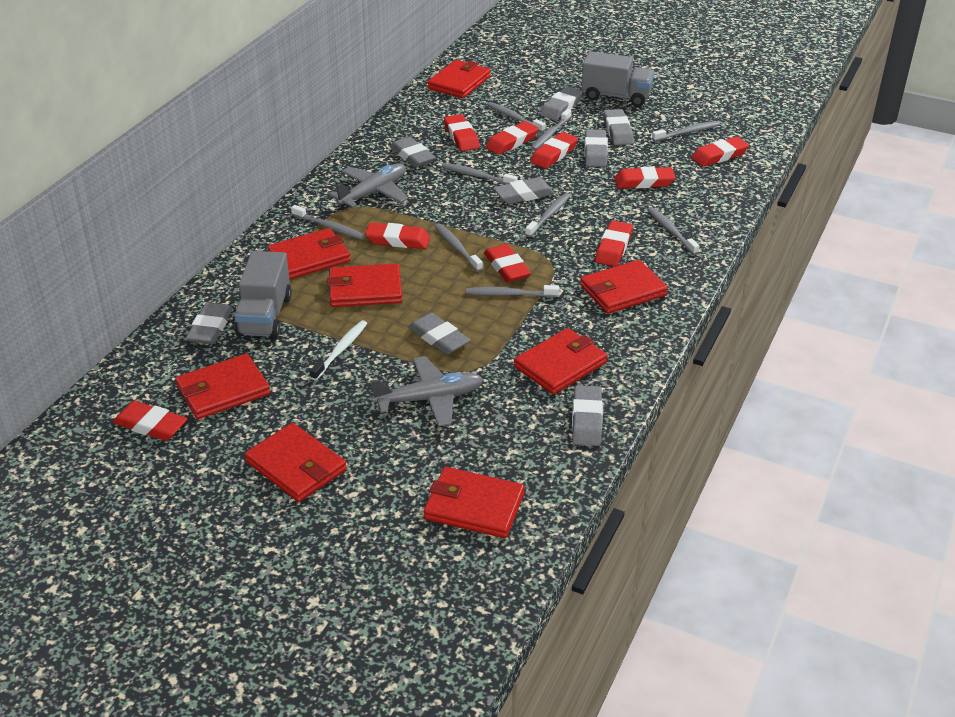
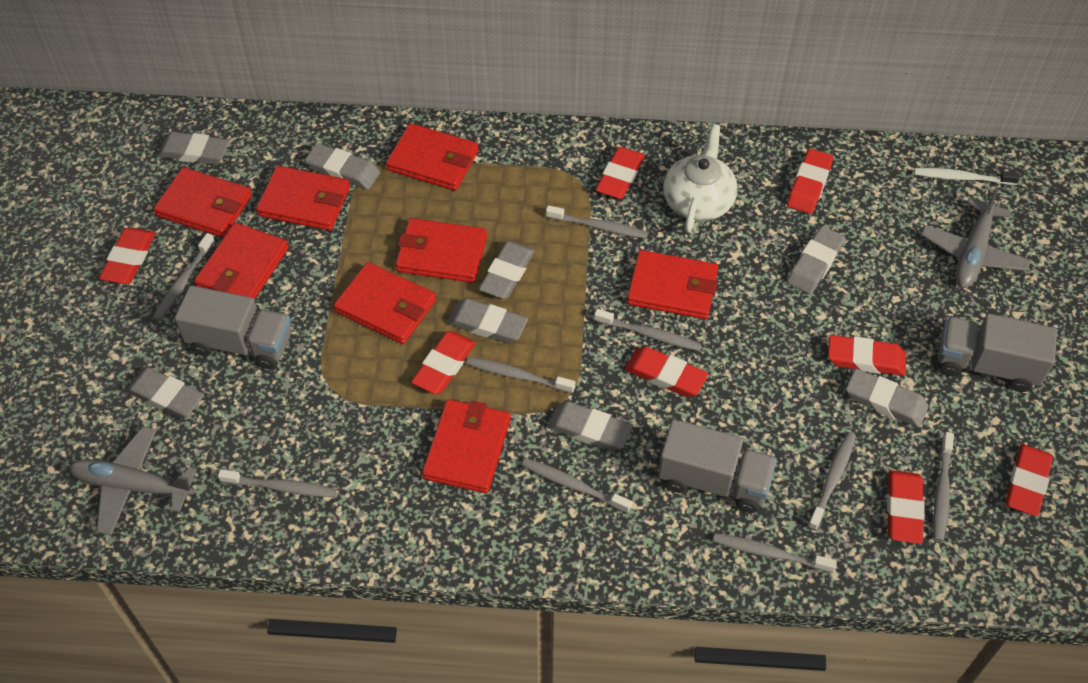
grey truck: 2 -> 3
red eraser: 9 -> 8
white teapot: 0 -> 1

